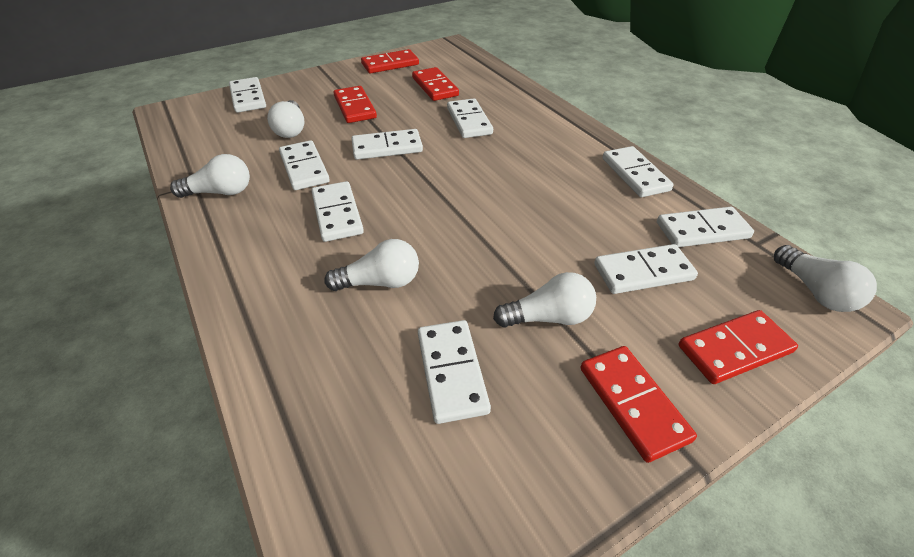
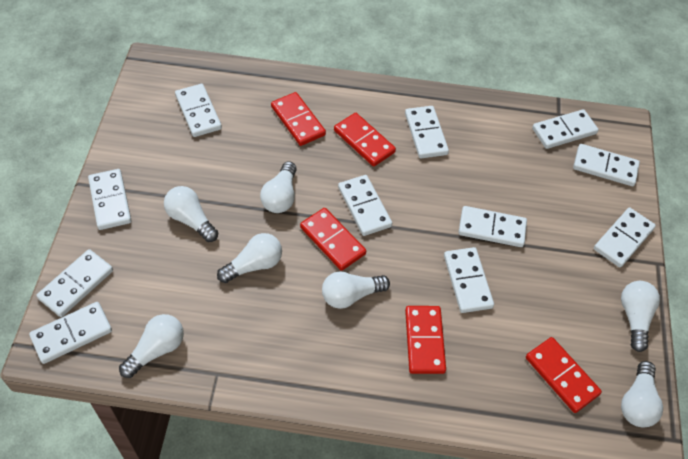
white domino: 9 -> 11
white light bulb: 5 -> 7

